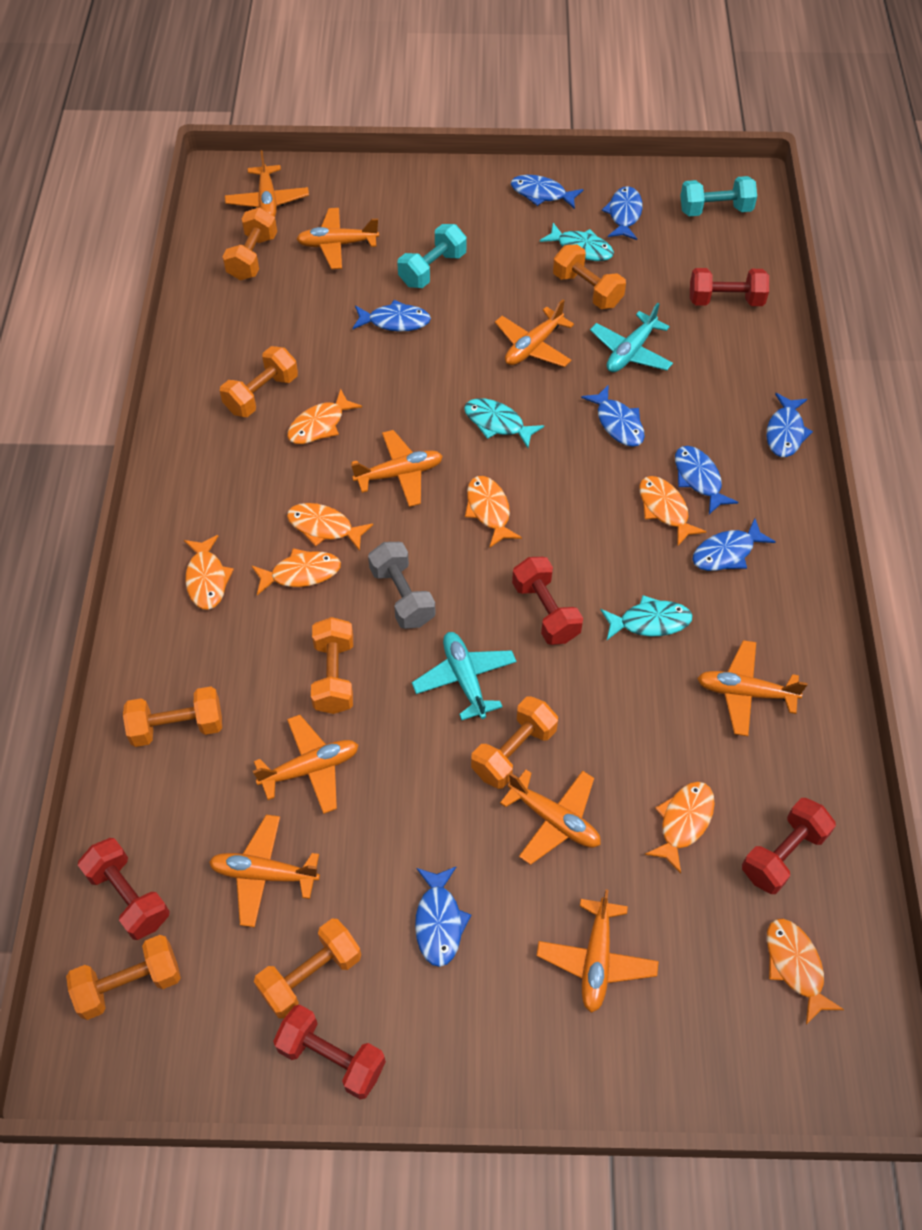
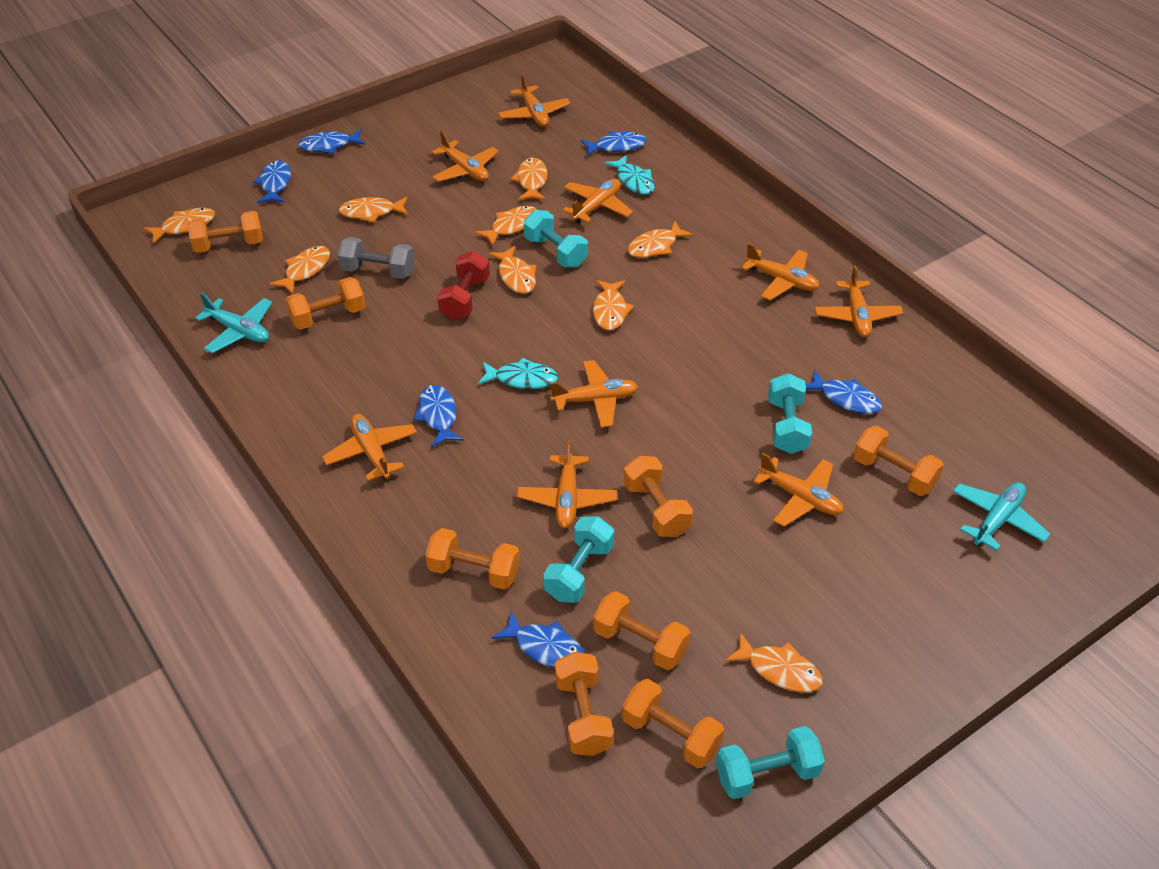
blue fish: 8 -> 6
orange fish: 8 -> 9
red dumbbell: 5 -> 1
turquoise dumbbell: 2 -> 4
turquoise fish: 3 -> 2

